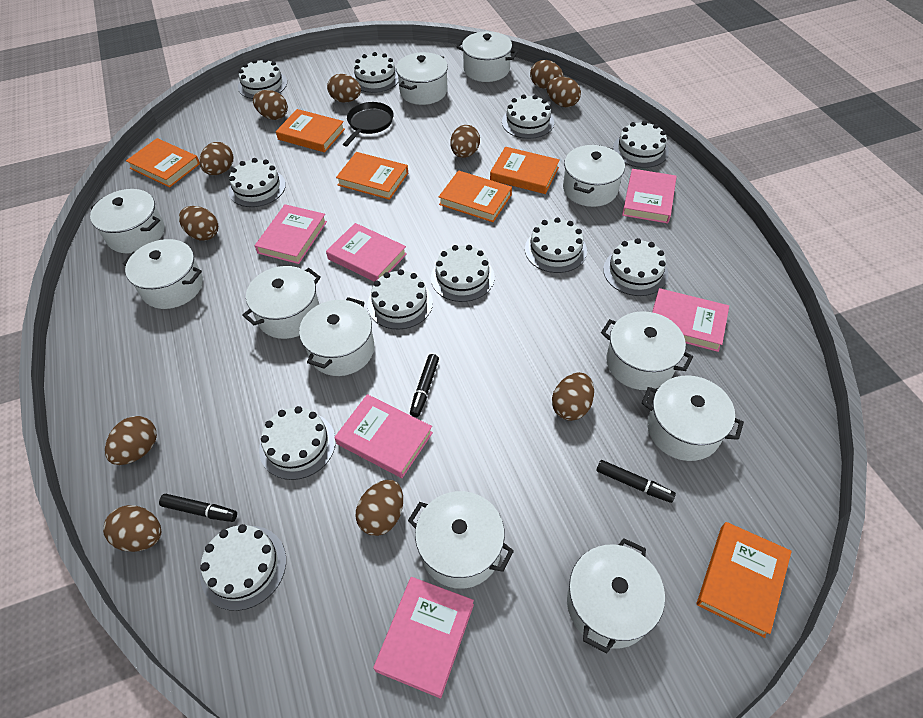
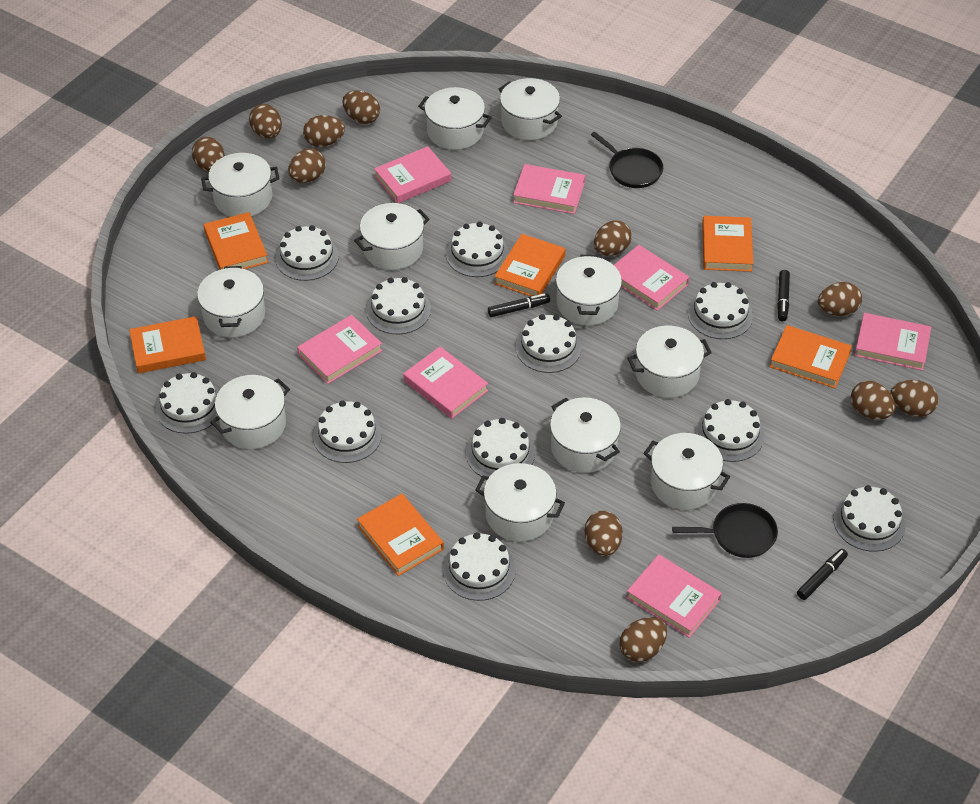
black pan: 1 -> 2
pink book: 6 -> 7

